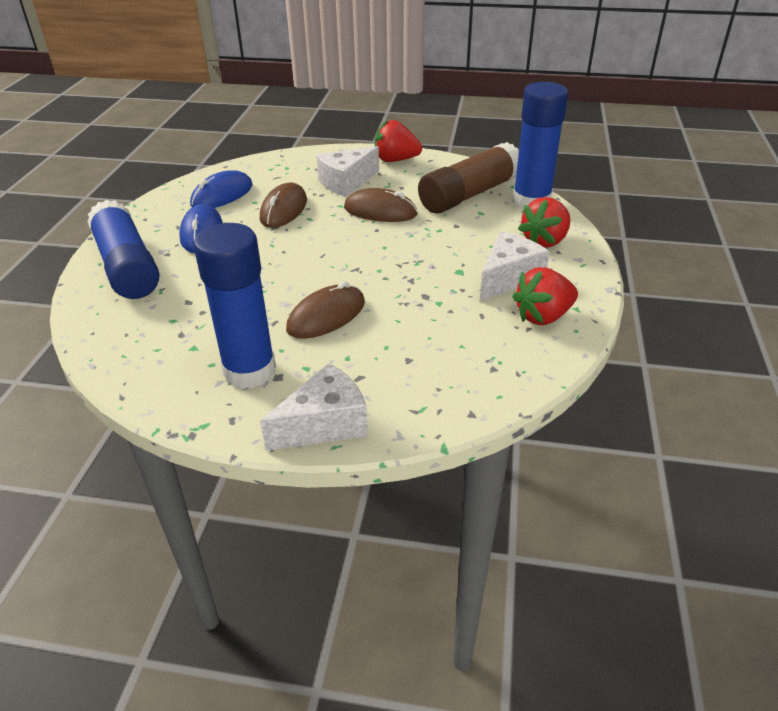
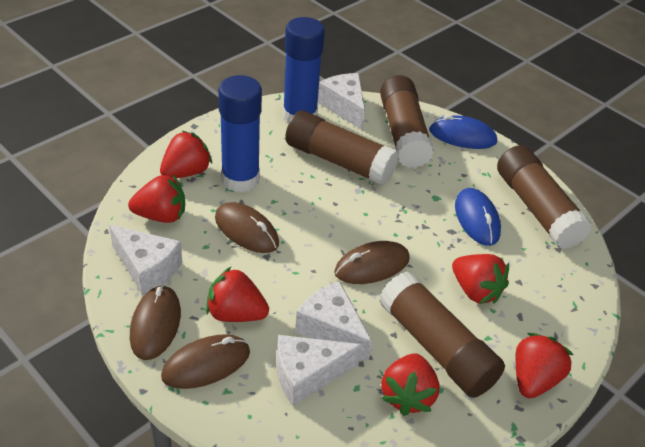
blue glue stick: 3 -> 2
brown glue stick: 1 -> 4
brown mouse: 3 -> 4
red strawberry: 3 -> 6
white cheese: 3 -> 4

